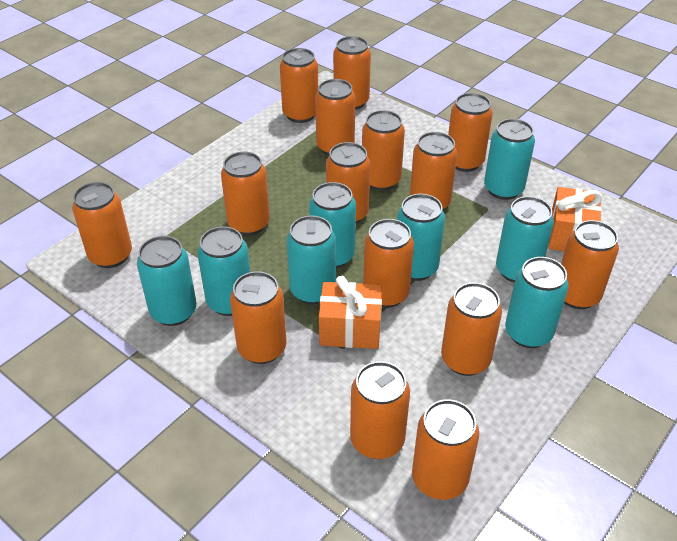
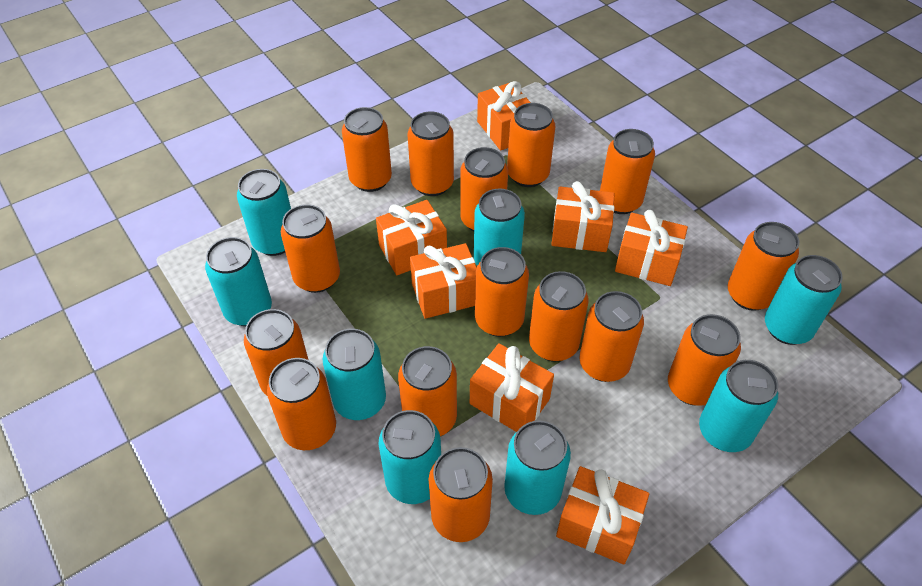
orange gift: 2 -> 7

